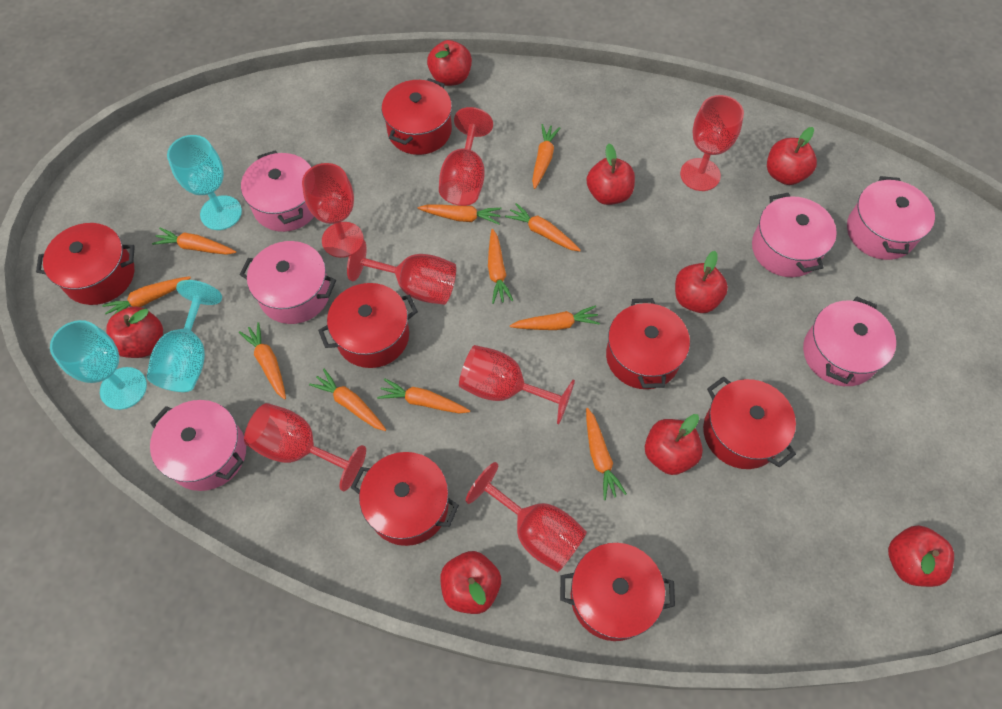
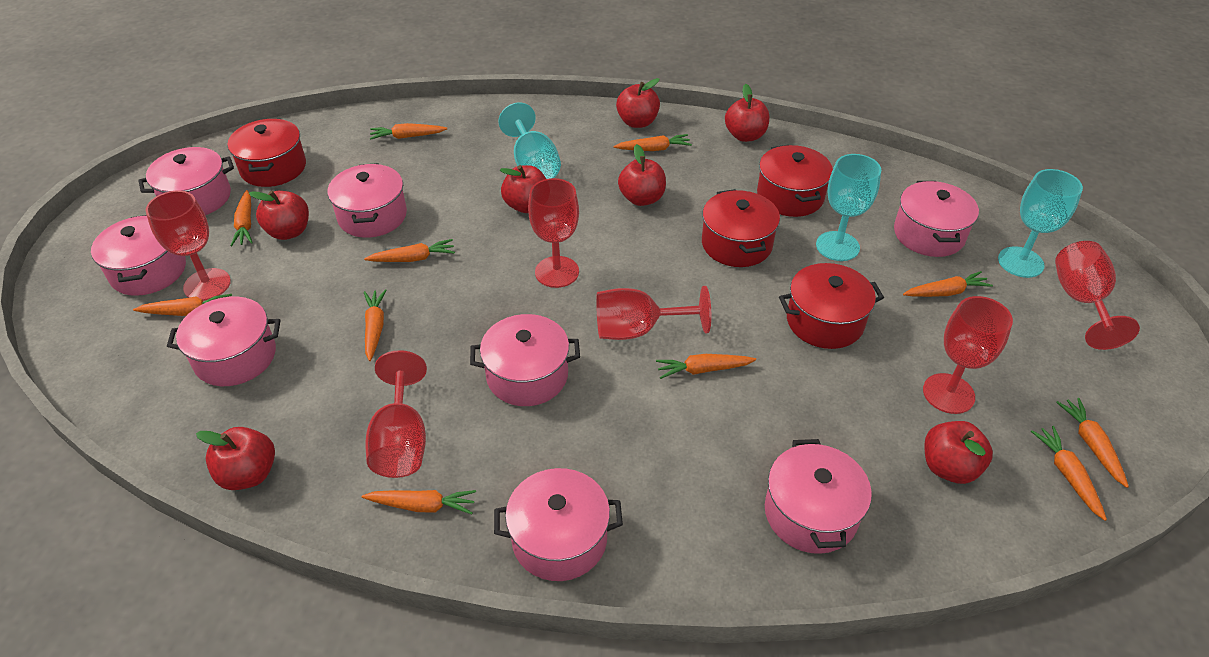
pink pot: 6 -> 8
red apple: 8 -> 7
red goblet: 7 -> 6
red pot: 7 -> 4

